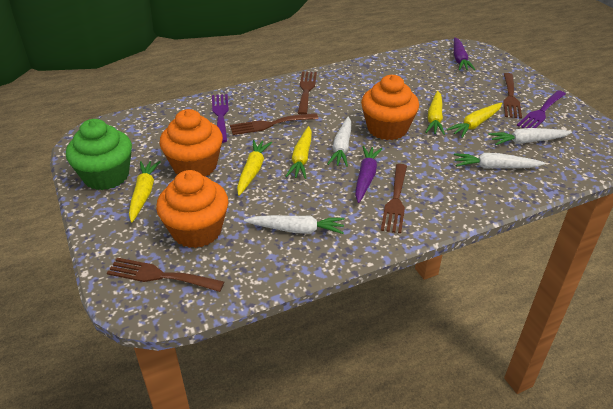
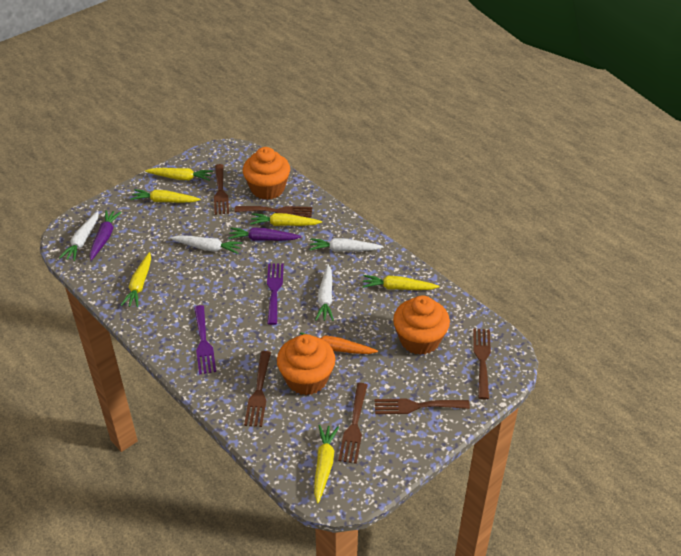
brown fork: 5 -> 6
green cupcake: 1 -> 0
orange carrot: 0 -> 1
yellow carrot: 5 -> 6

